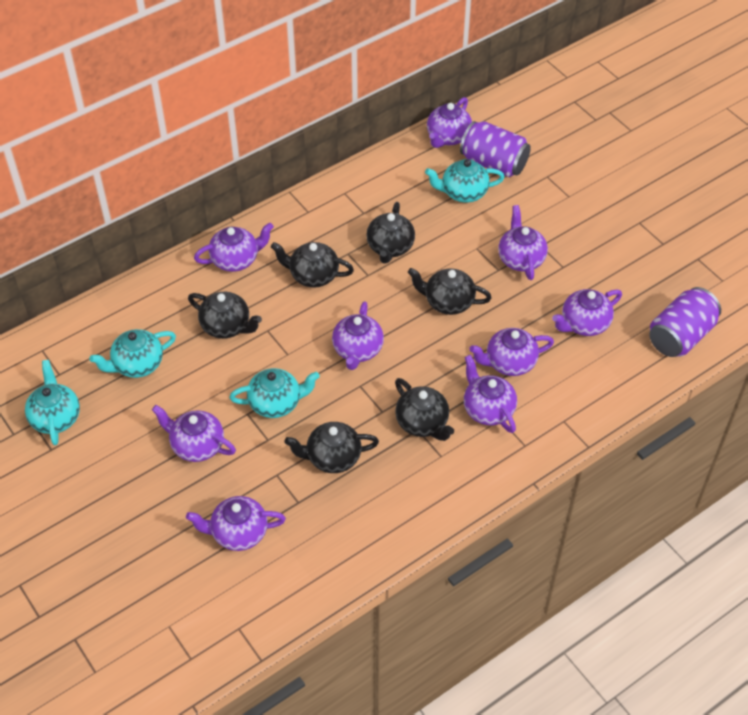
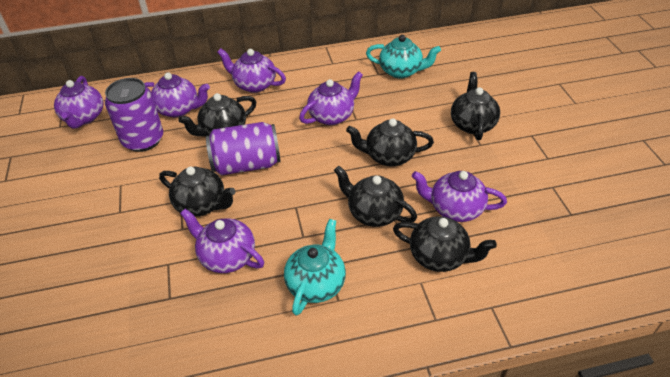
purple teapot: 9 -> 6
turquoise teapot: 4 -> 2

